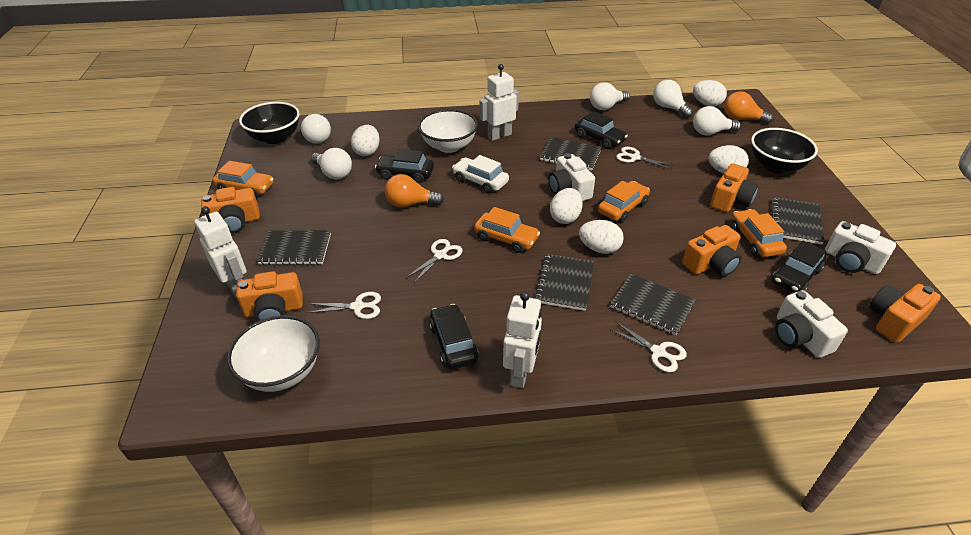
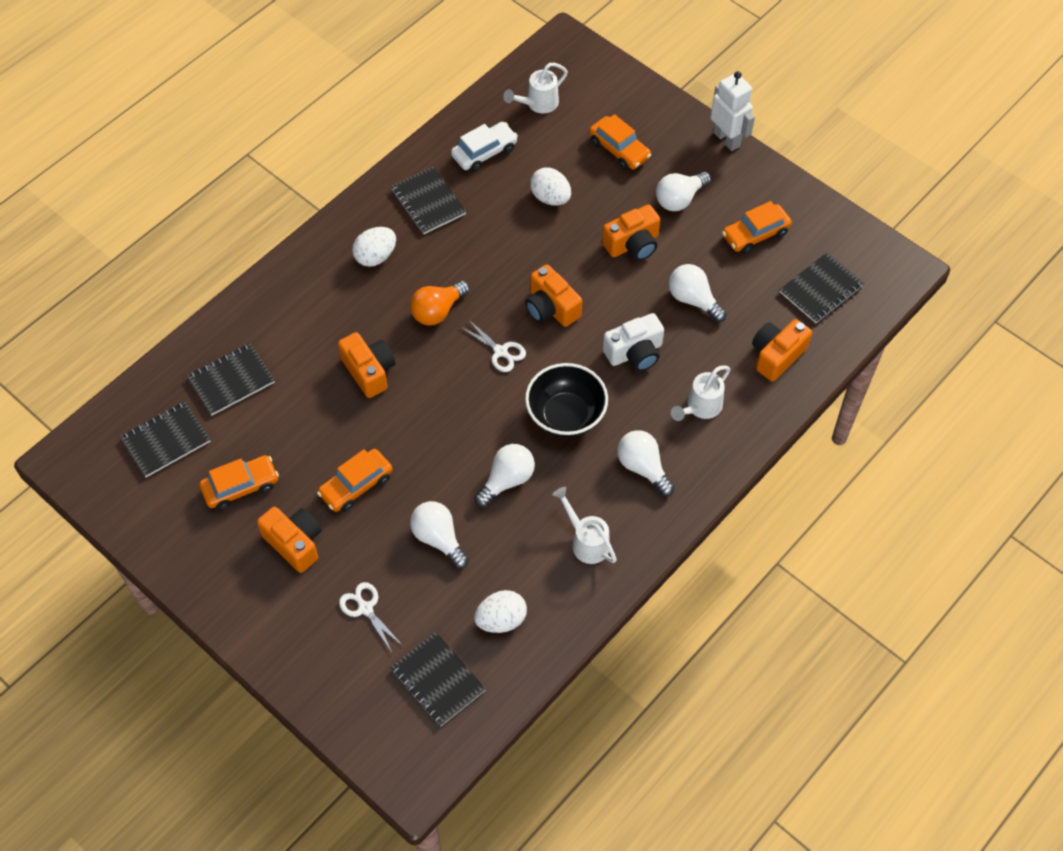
black bowl: 2 -> 1
black car: 4 -> 0
orange light bulb: 2 -> 1
white bowl: 2 -> 0
white camera: 3 -> 1
white egg: 5 -> 3
white robot: 3 -> 1
white scissors: 4 -> 2
white watering can: 0 -> 3

